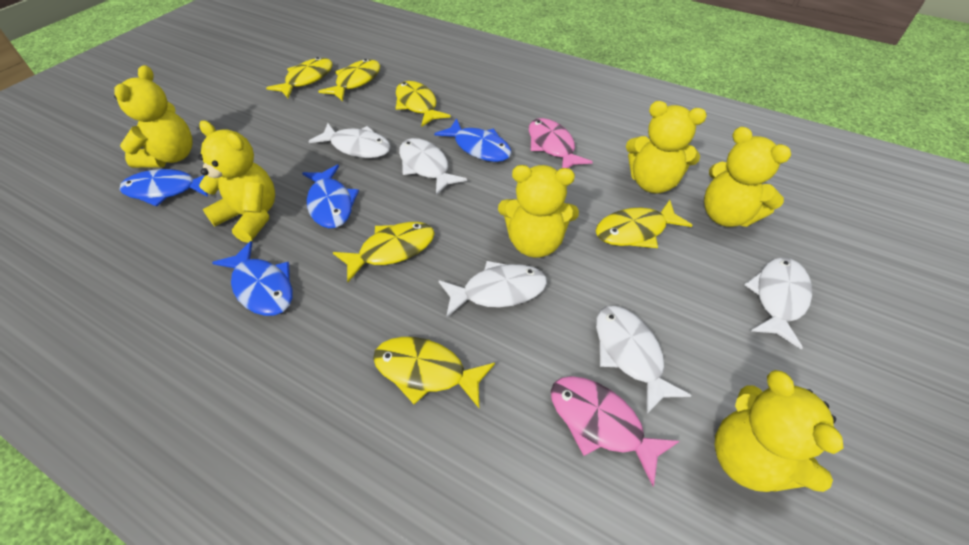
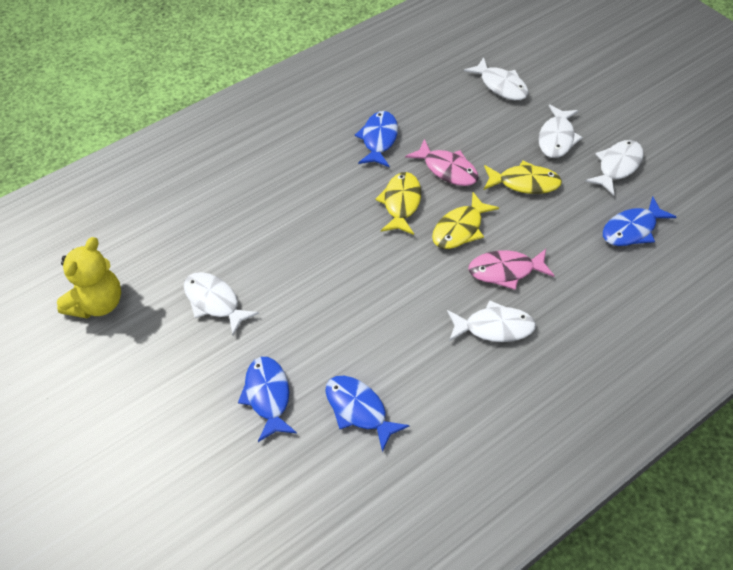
yellow fish: 6 -> 3
yellow teddy bear: 6 -> 1

